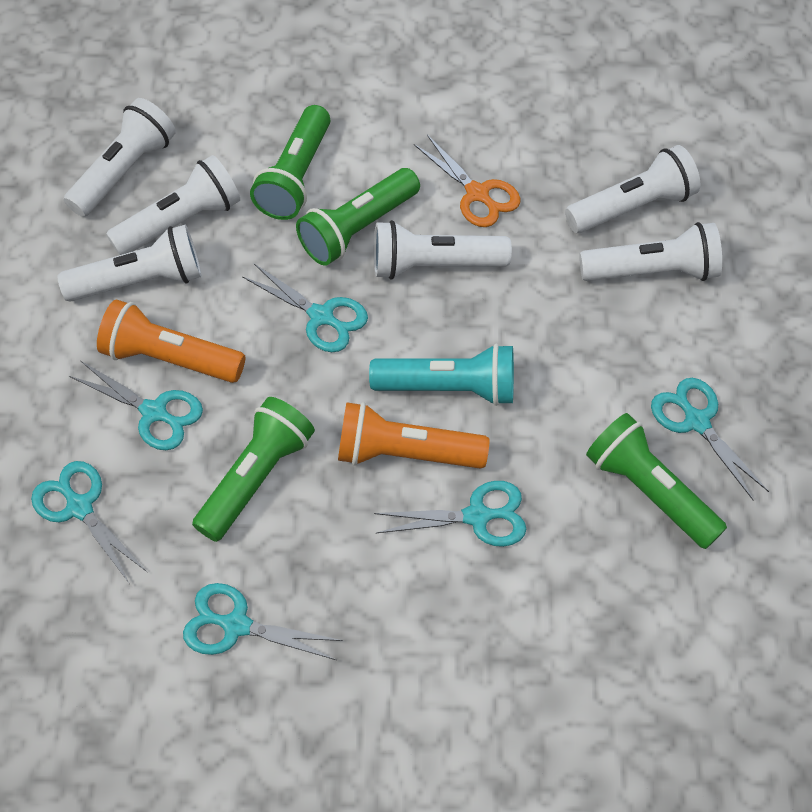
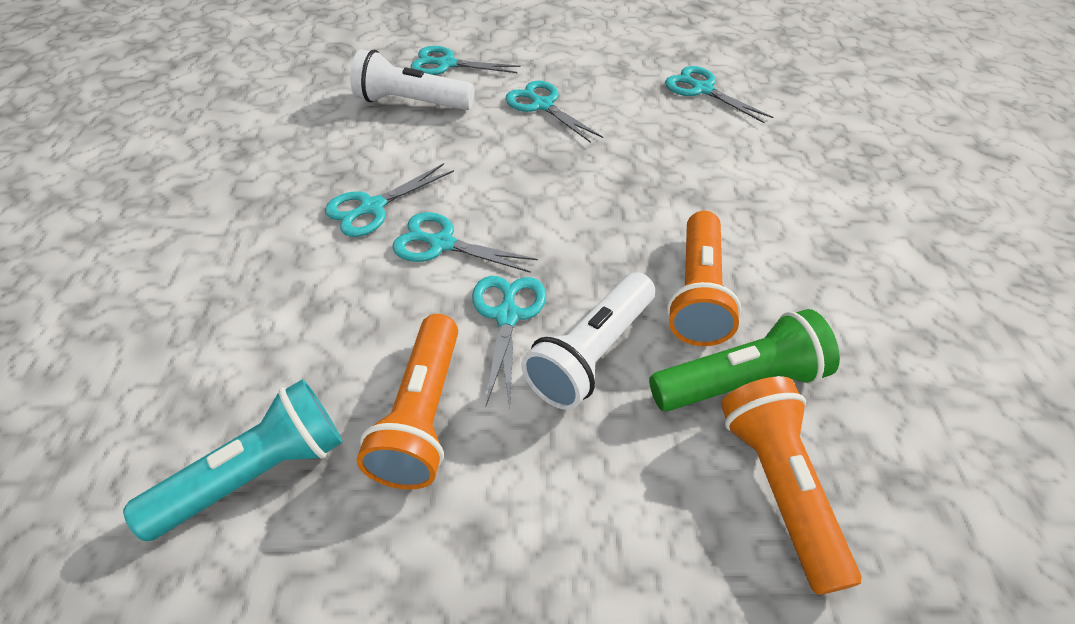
green flashlight: 4 -> 1
orange flashlight: 2 -> 3
orange scissors: 1 -> 0
white flashlight: 6 -> 2

